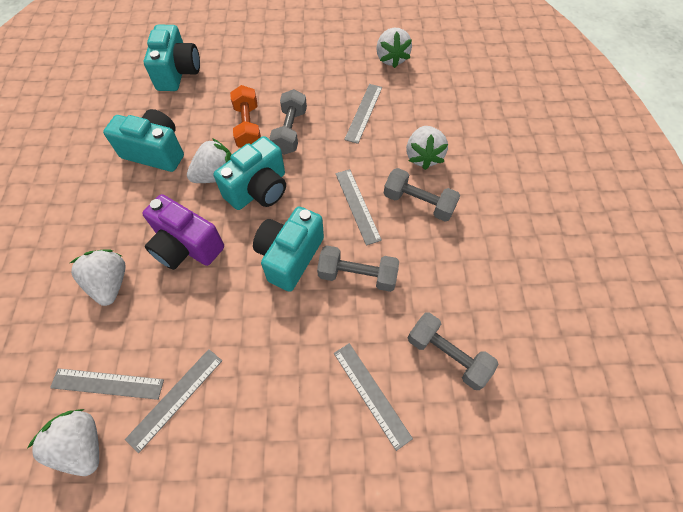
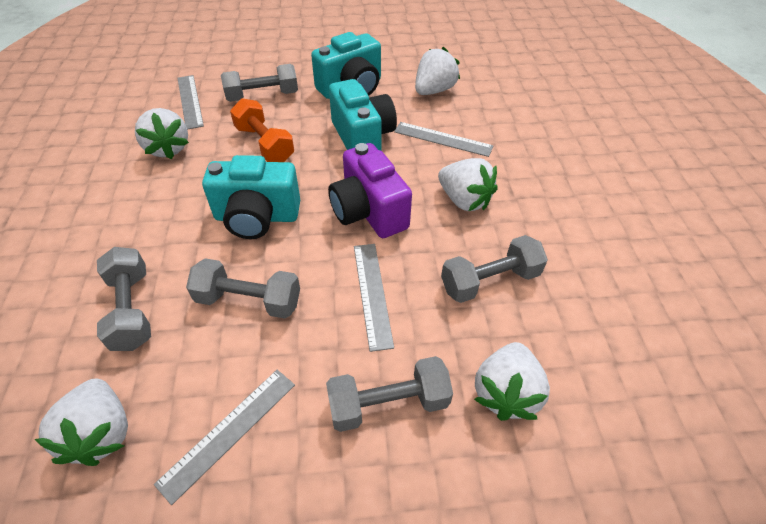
grey dumbbell: 4 -> 5
grey ruler: 5 -> 4
turquoise camera: 4 -> 3

